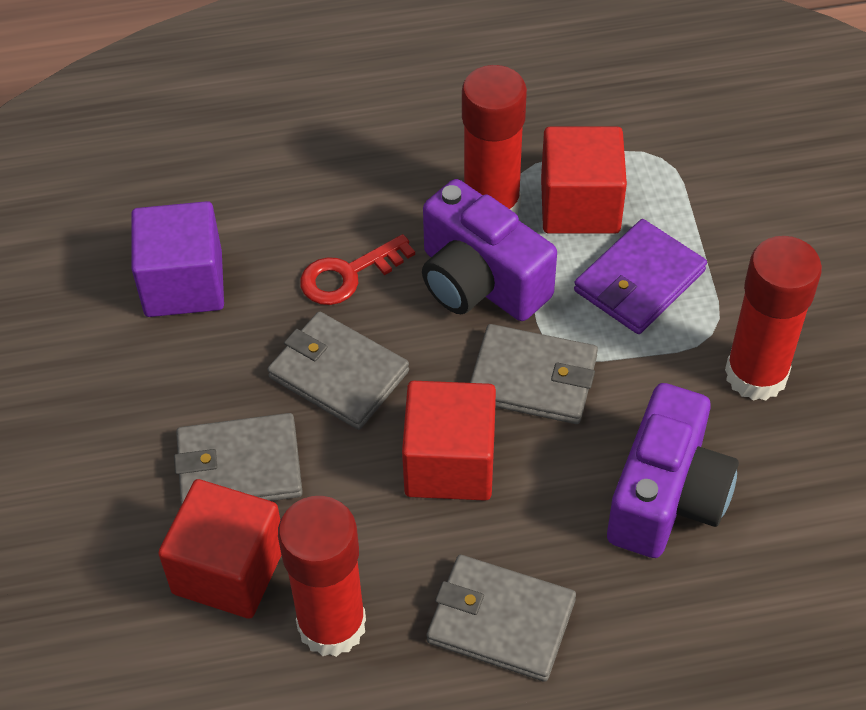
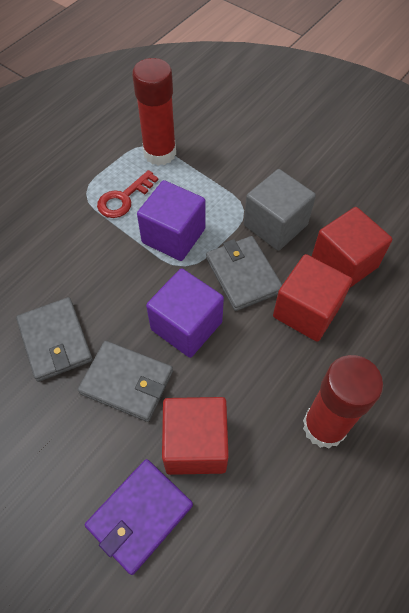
grey cube: 0 -> 1
grey wallet: 4 -> 3
purple camera: 2 -> 0
purple cube: 1 -> 2
red glue stick: 3 -> 2

